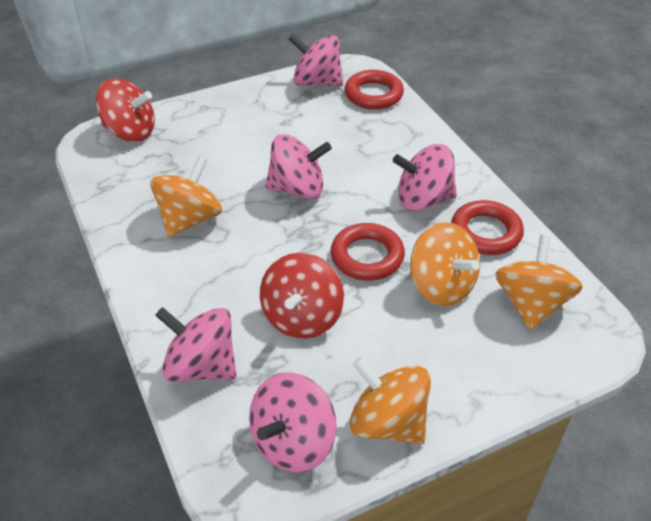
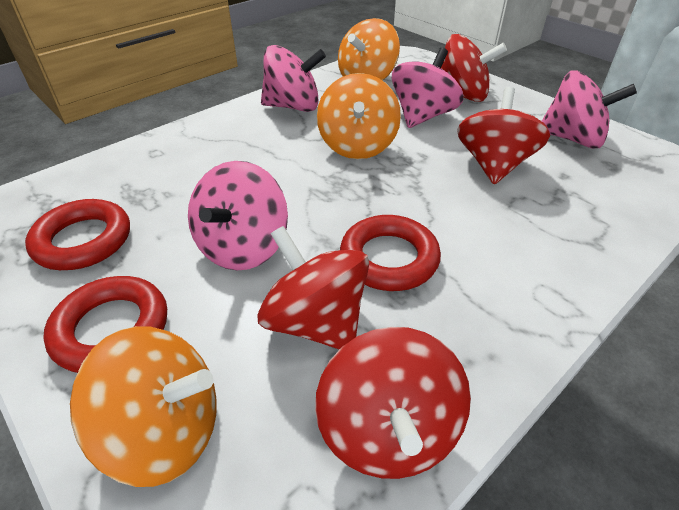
orange spinning top: 4 -> 3
pink spinning top: 5 -> 4
red spinning top: 2 -> 4

